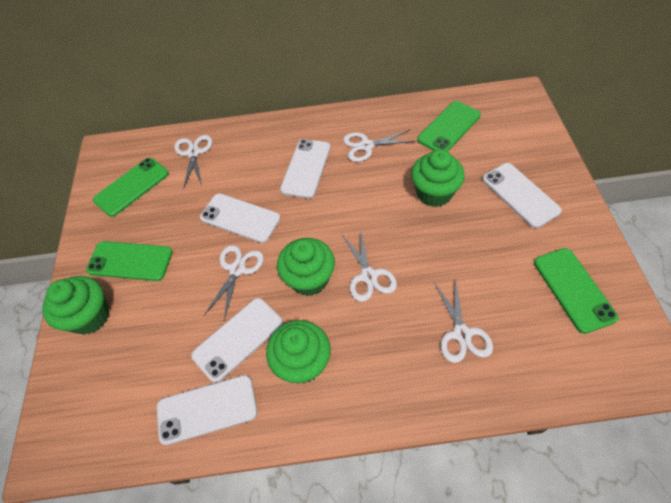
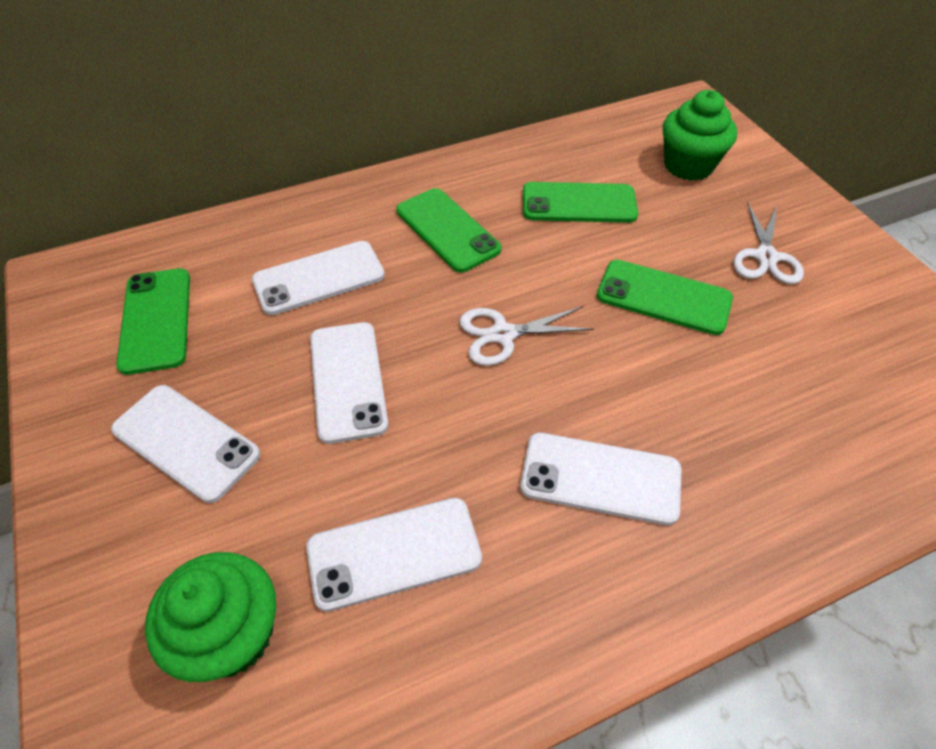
green cupcake: 4 -> 2
white scissors: 5 -> 2

